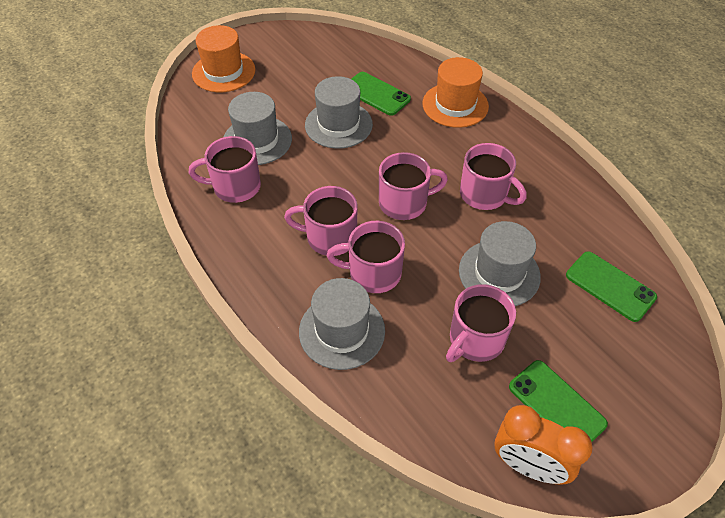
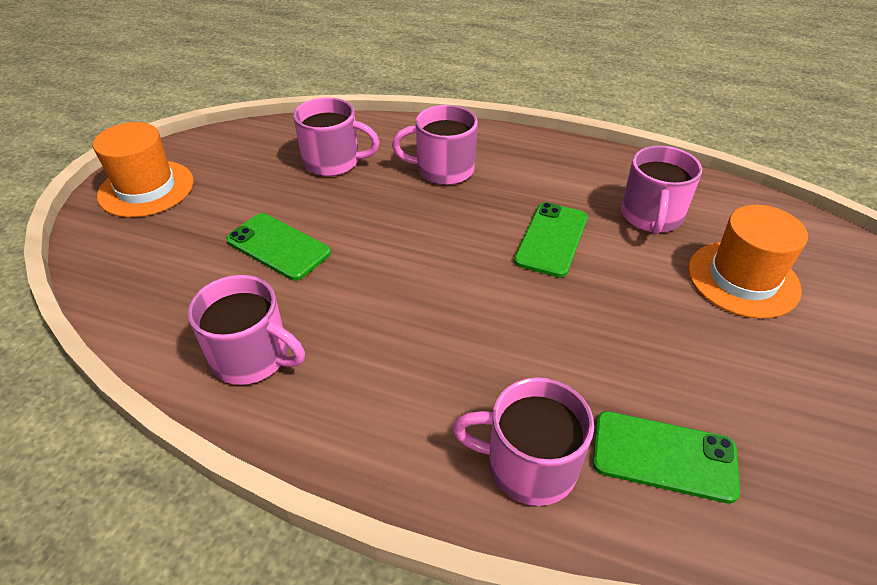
grey hat: 4 -> 0
orange clock: 1 -> 0
pink mug: 6 -> 5

